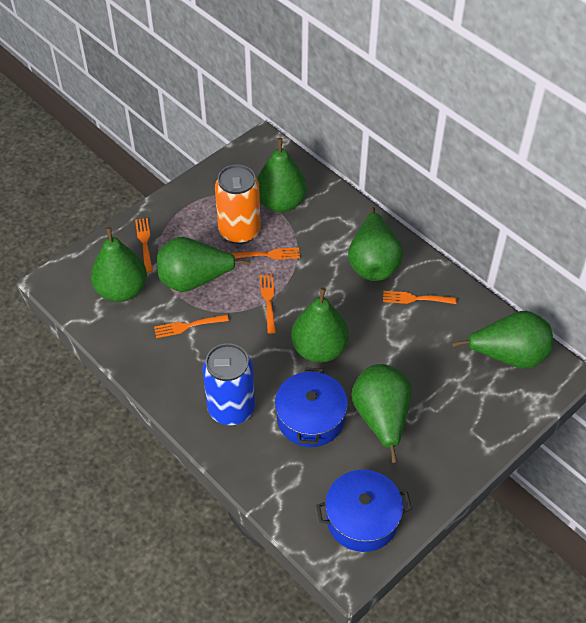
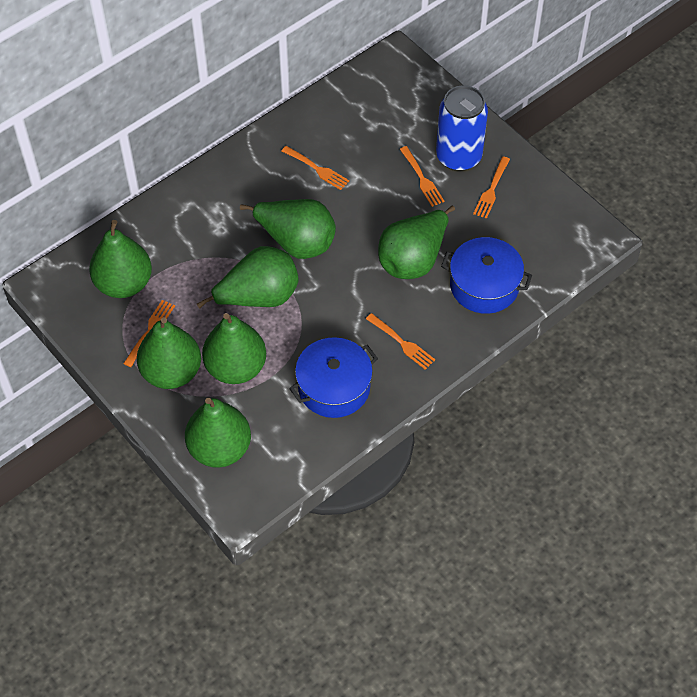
orange can: 1 -> 0

